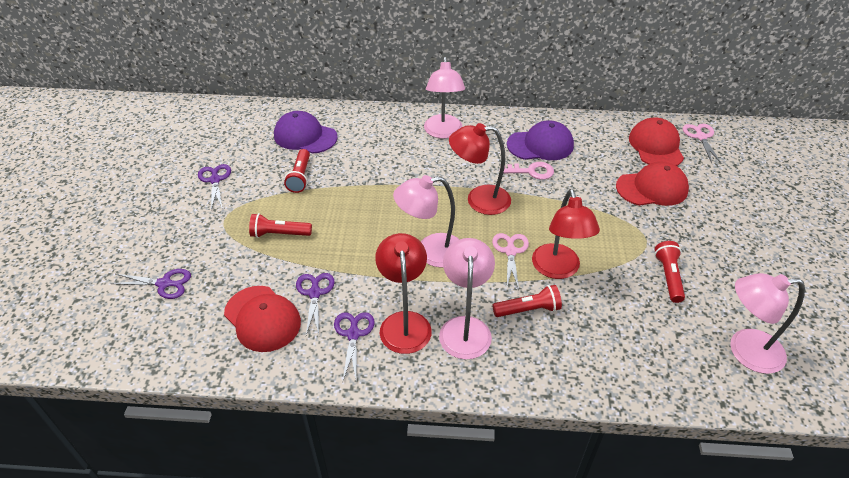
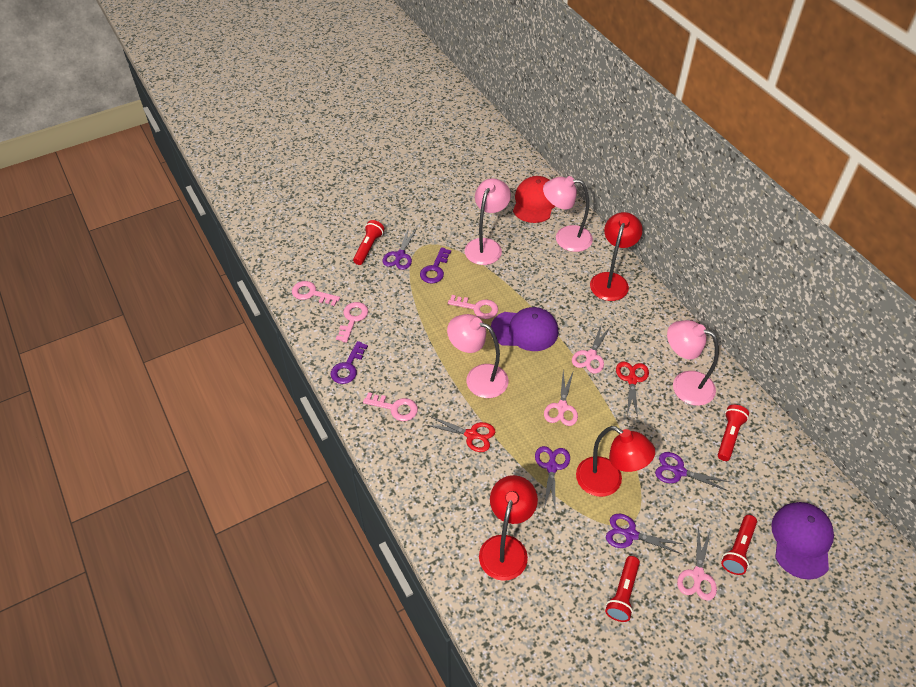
pink key: 1 -> 4
pink scissors: 2 -> 3
purple key: 0 -> 2
red cap: 3 -> 1
red scissors: 0 -> 2

